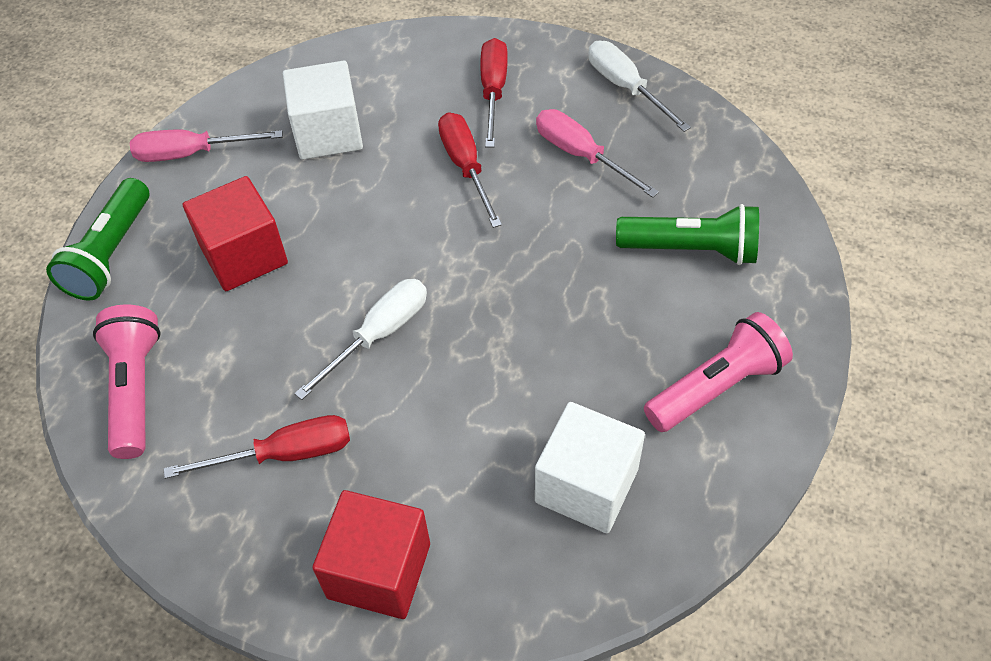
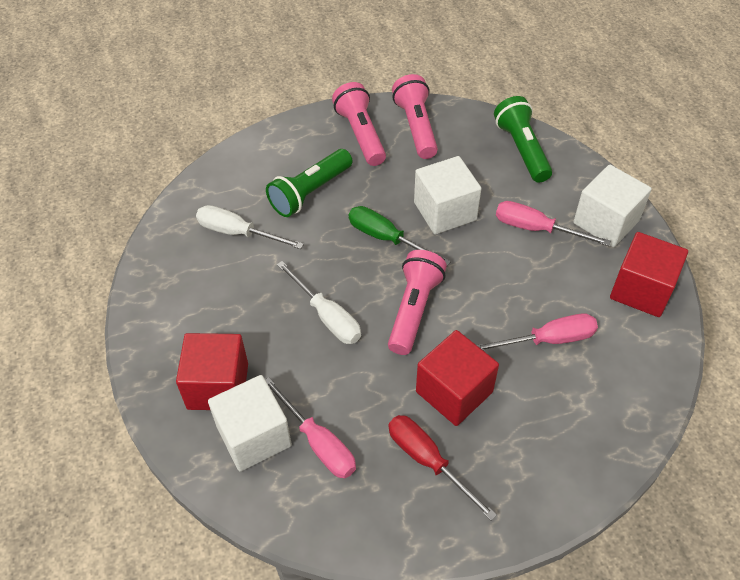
green screwdriver: 0 -> 1
pink flashlight: 2 -> 3
pink screwdriver: 2 -> 3
red cube: 2 -> 3
red screwdriver: 3 -> 1
white cube: 2 -> 3

